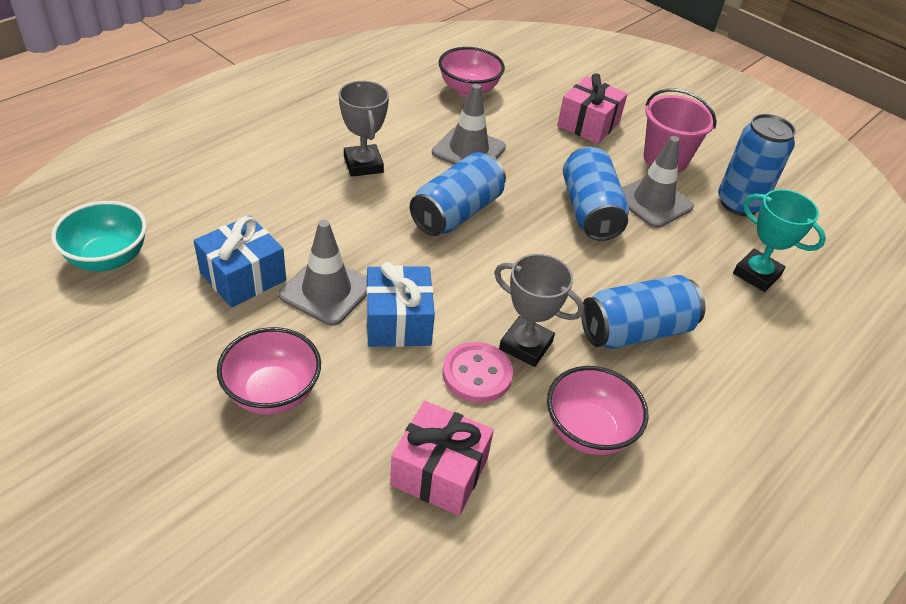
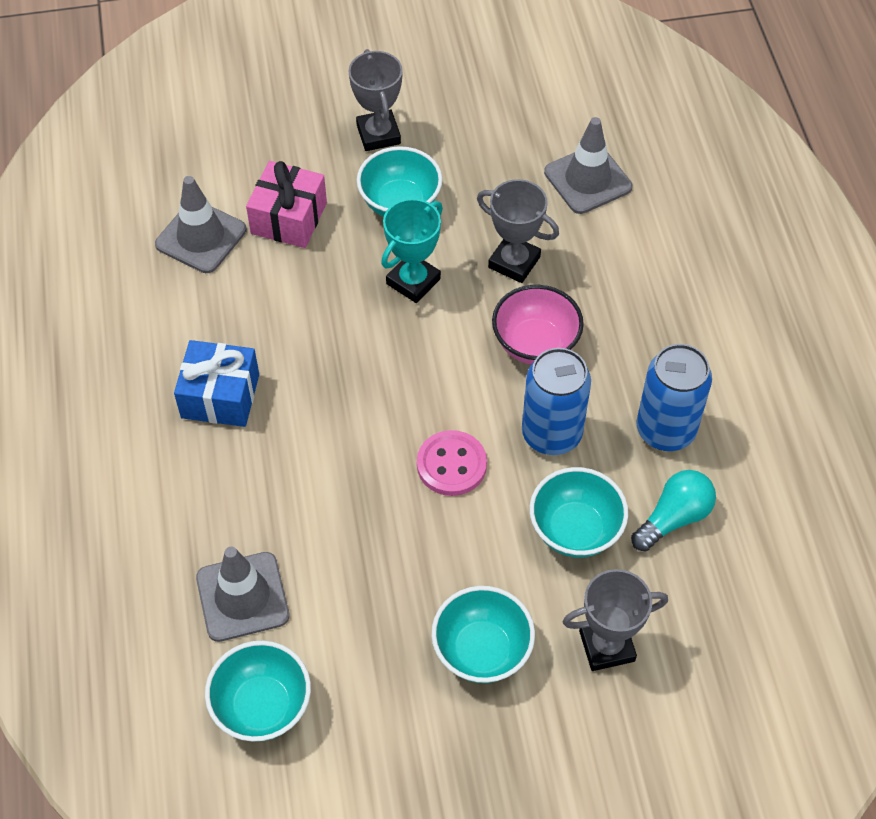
blue can: 4 -> 2
blue gift: 2 -> 1
grey trophy: 2 -> 3
pink bowl: 3 -> 1
pink bucket: 1 -> 0
pink gift: 2 -> 1
turquoise bowl: 1 -> 4
turquoise light bulb: 0 -> 1

